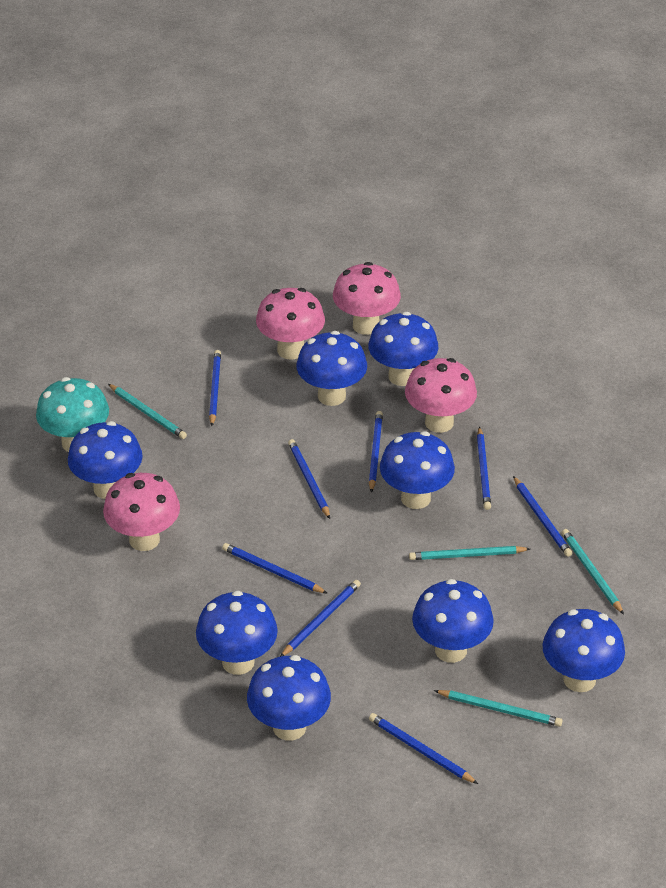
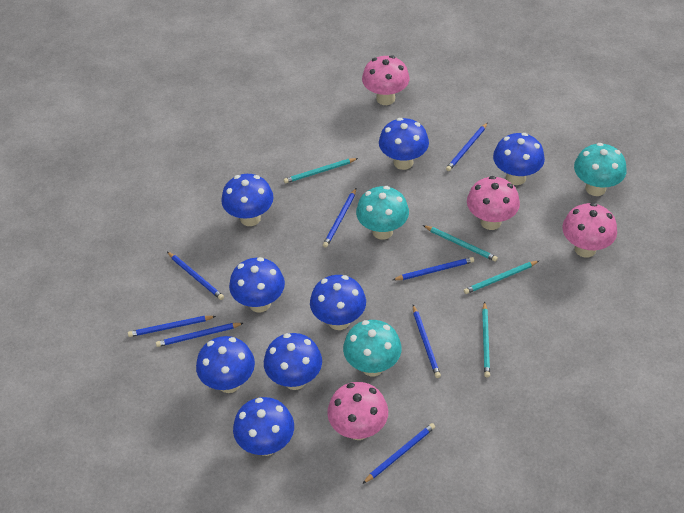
turquoise mushroom: 1 -> 3

